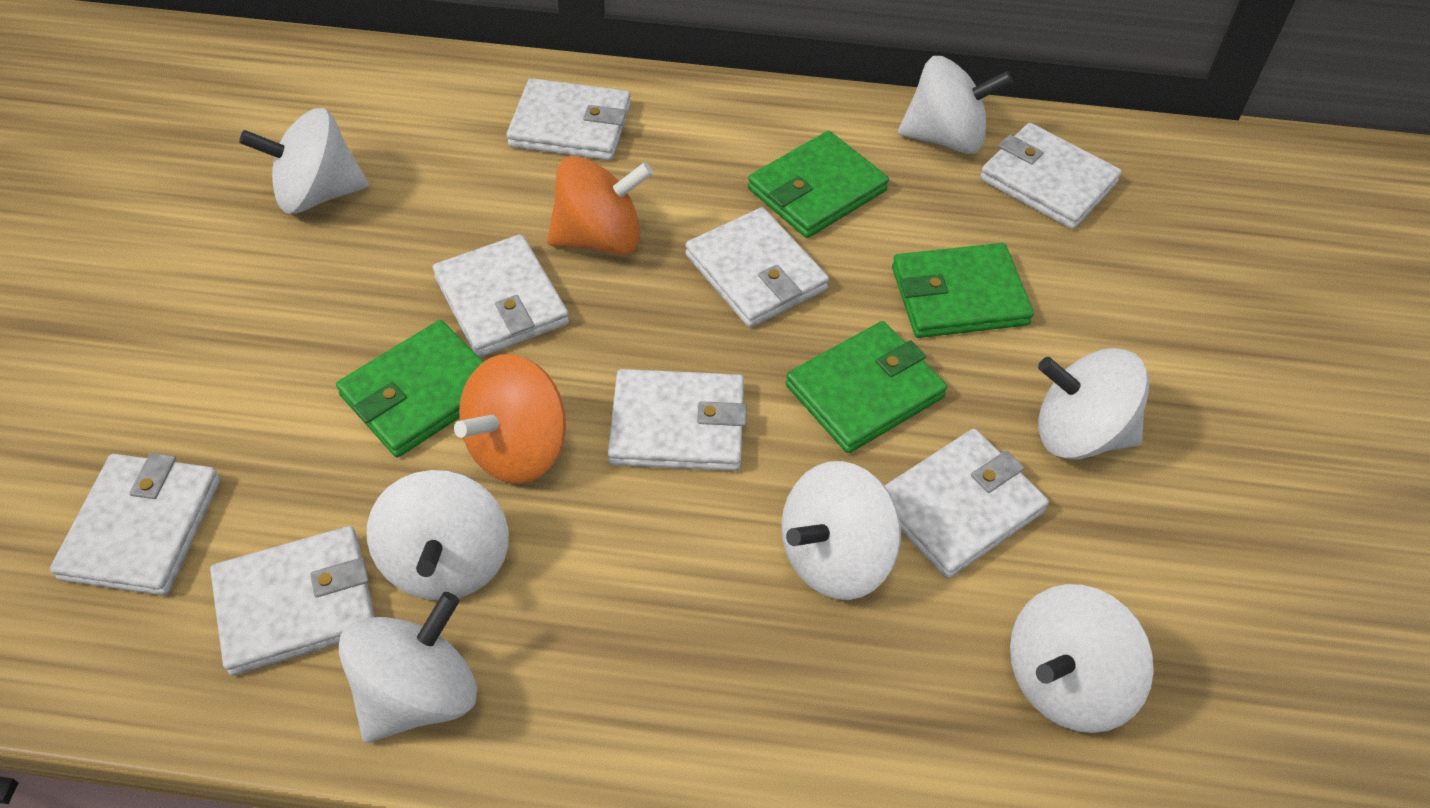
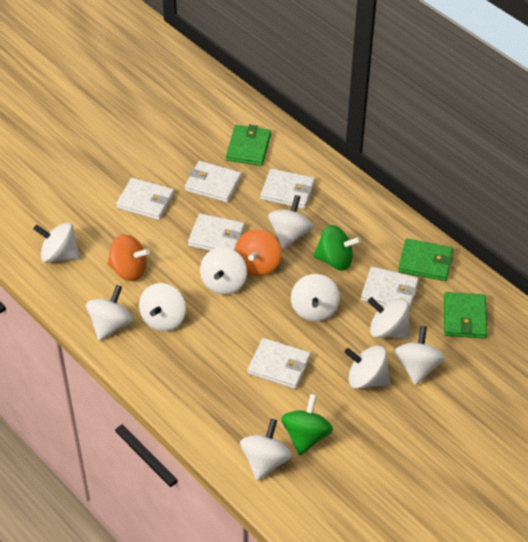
green spinning top: 0 -> 2
green wallet: 4 -> 3
white spinning top: 7 -> 10
white wallet: 8 -> 6

